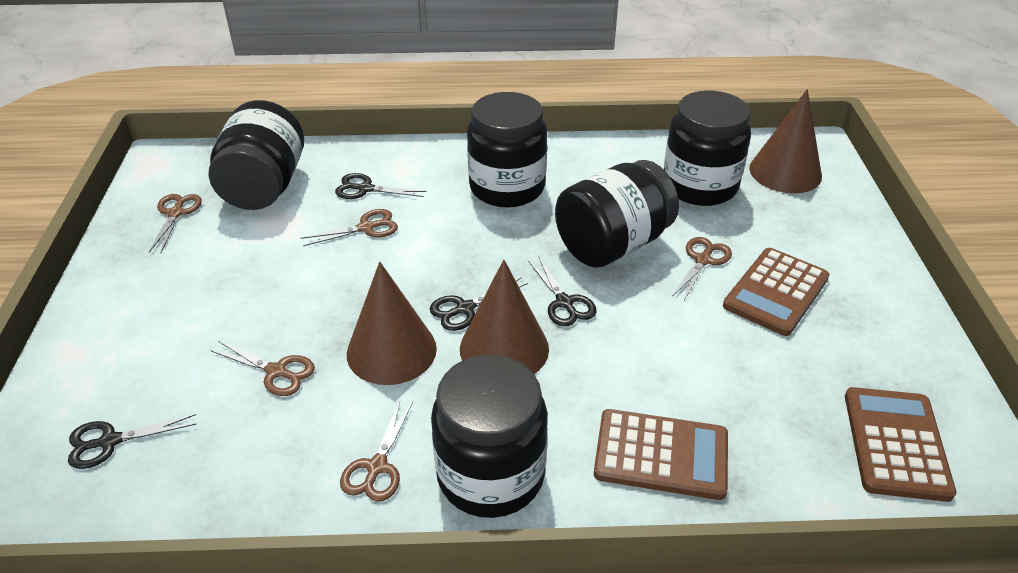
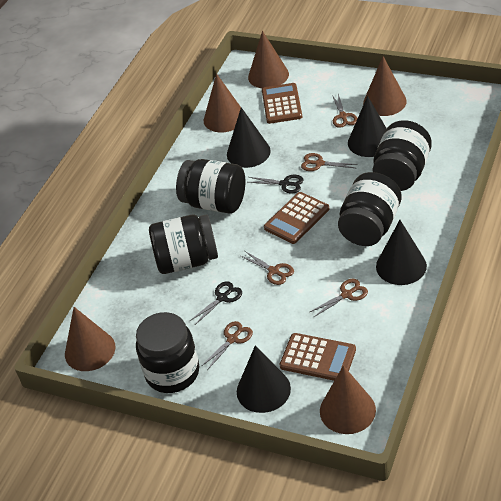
black cone: 0 -> 4
black scissors: 4 -> 2
brown cone: 3 -> 5

